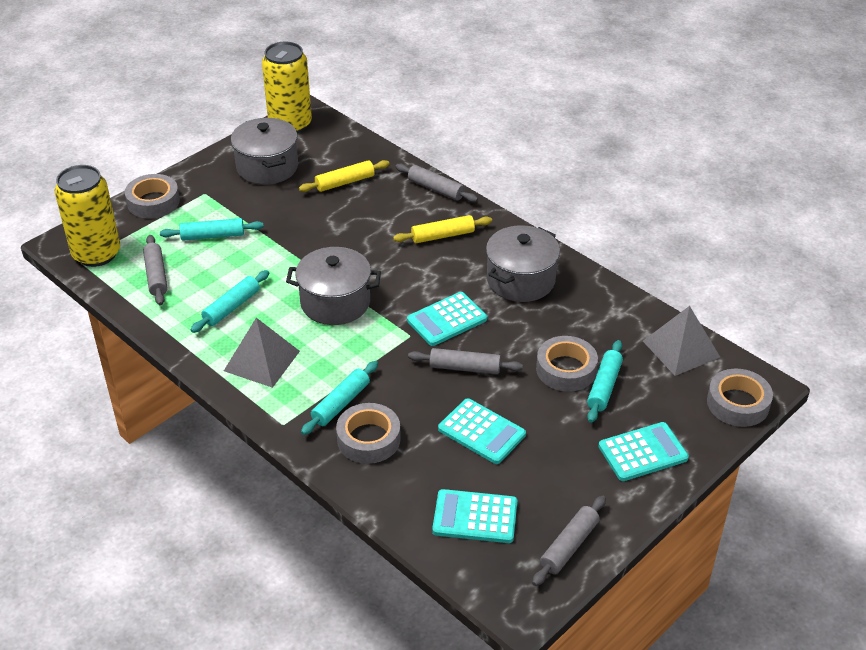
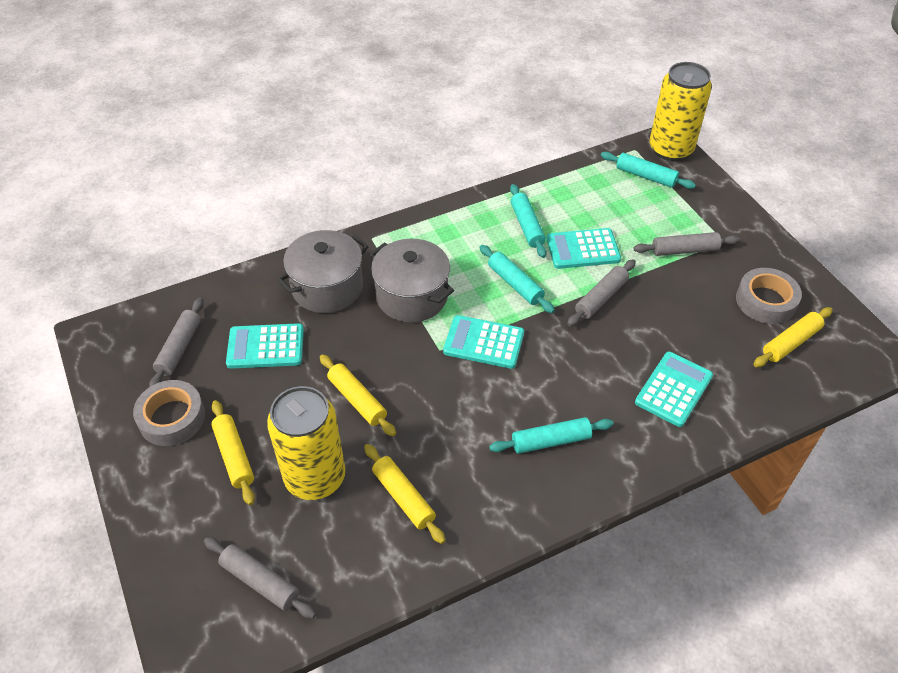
grey pot: 3 -> 2
grey pyramid: 2 -> 0
grey tape: 4 -> 2
yellow rolling pin: 2 -> 4

